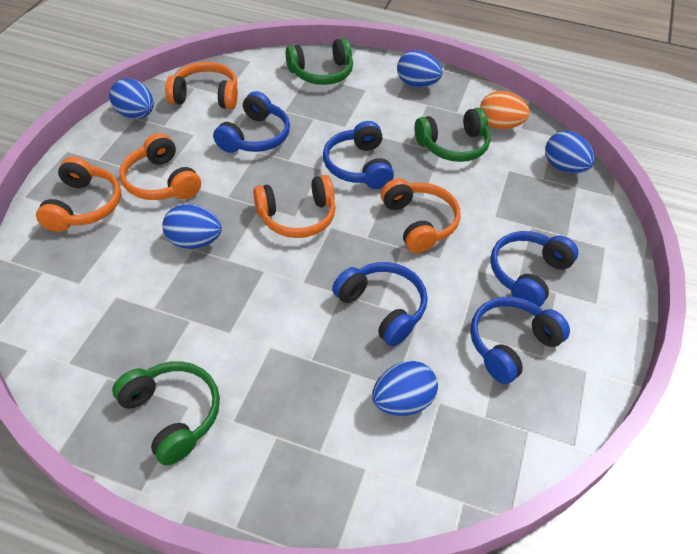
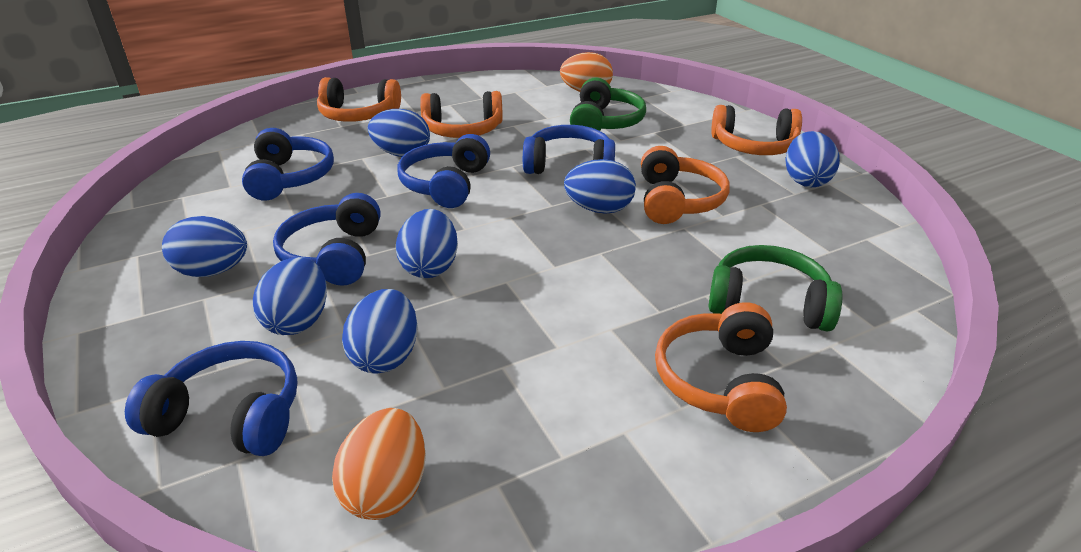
blue egg: 5 -> 7
green headphones: 3 -> 2
orange egg: 1 -> 2

